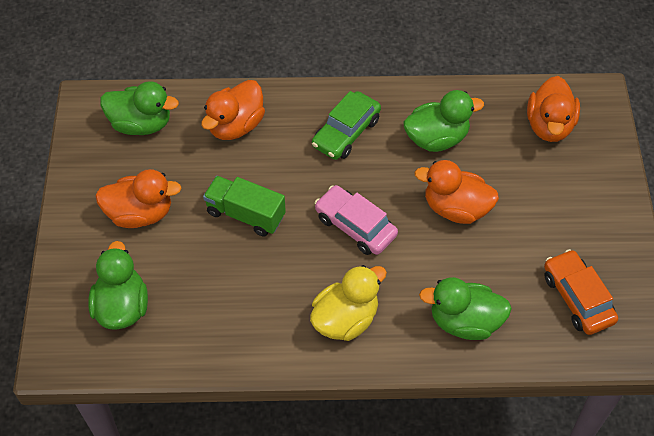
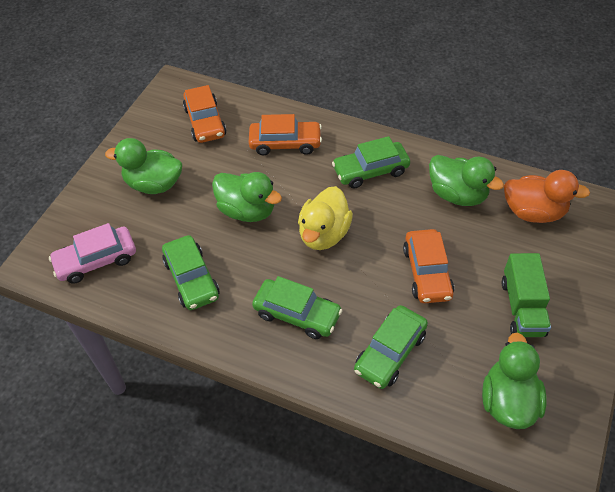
green car: 1 -> 4
orange car: 1 -> 3
orange duck: 4 -> 1

